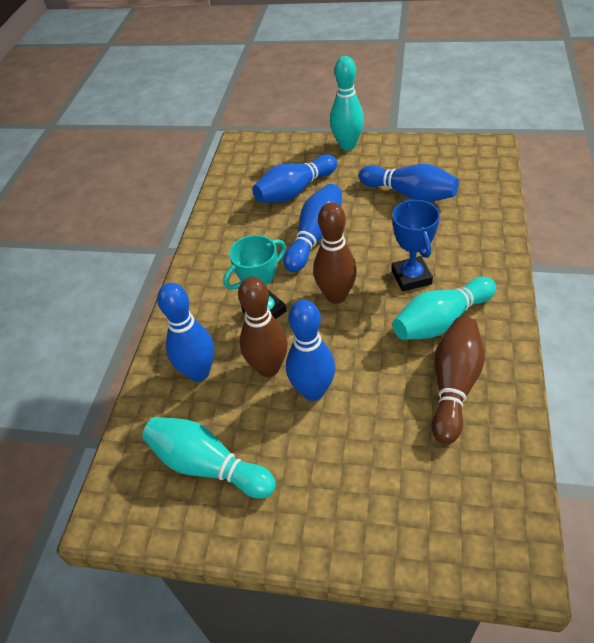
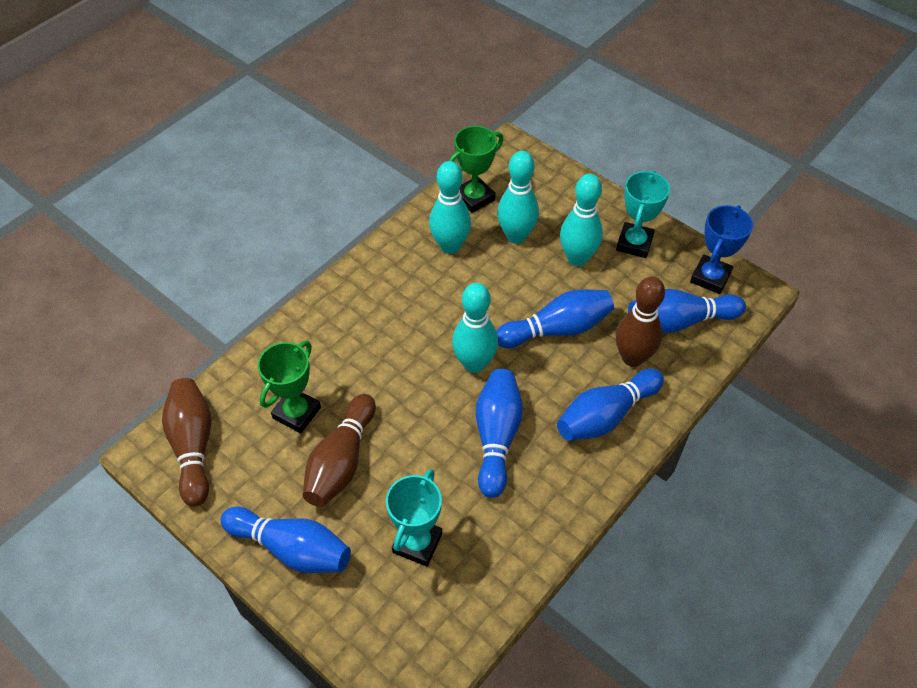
green trophy: 0 -> 2
turquoise bowling pin: 3 -> 4
turquoise trophy: 1 -> 2

